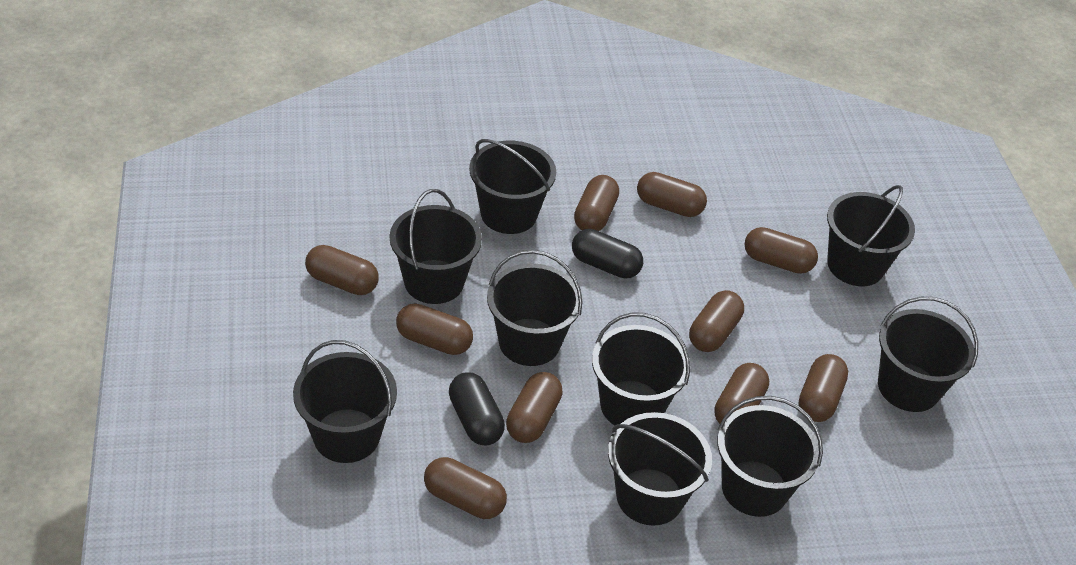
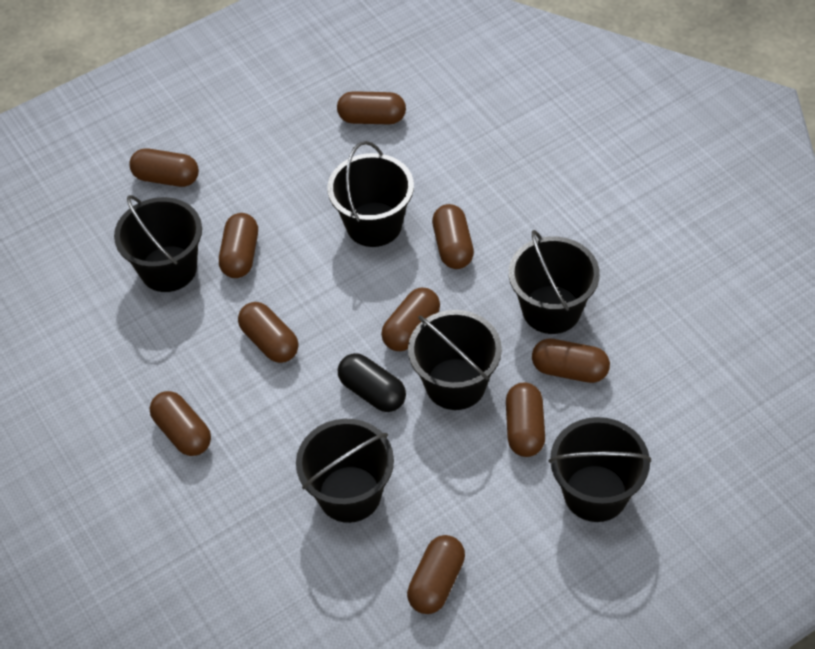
black bucket: 9 -> 6
black capsule: 2 -> 1

